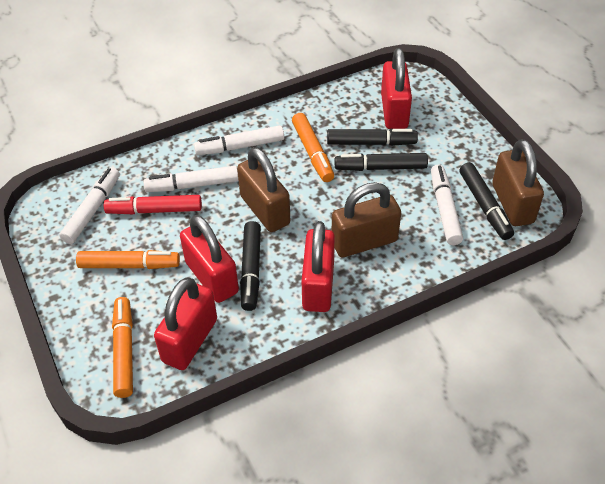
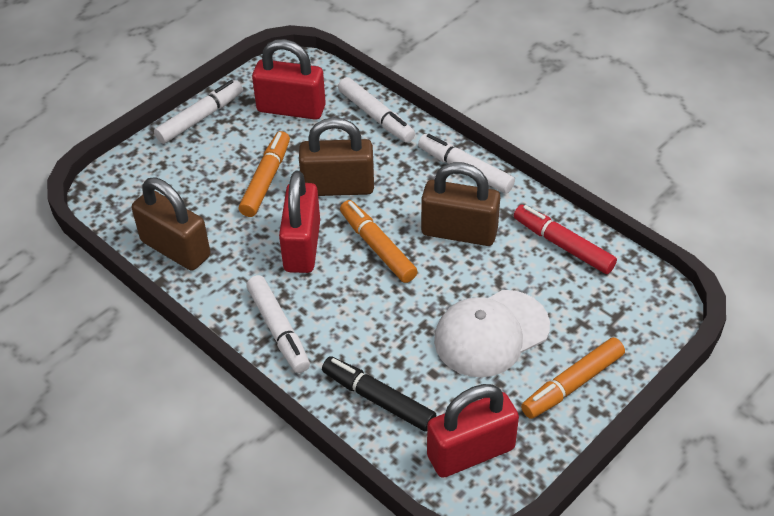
black marker: 4 -> 1
red padlock: 4 -> 3
white cap: 0 -> 1

